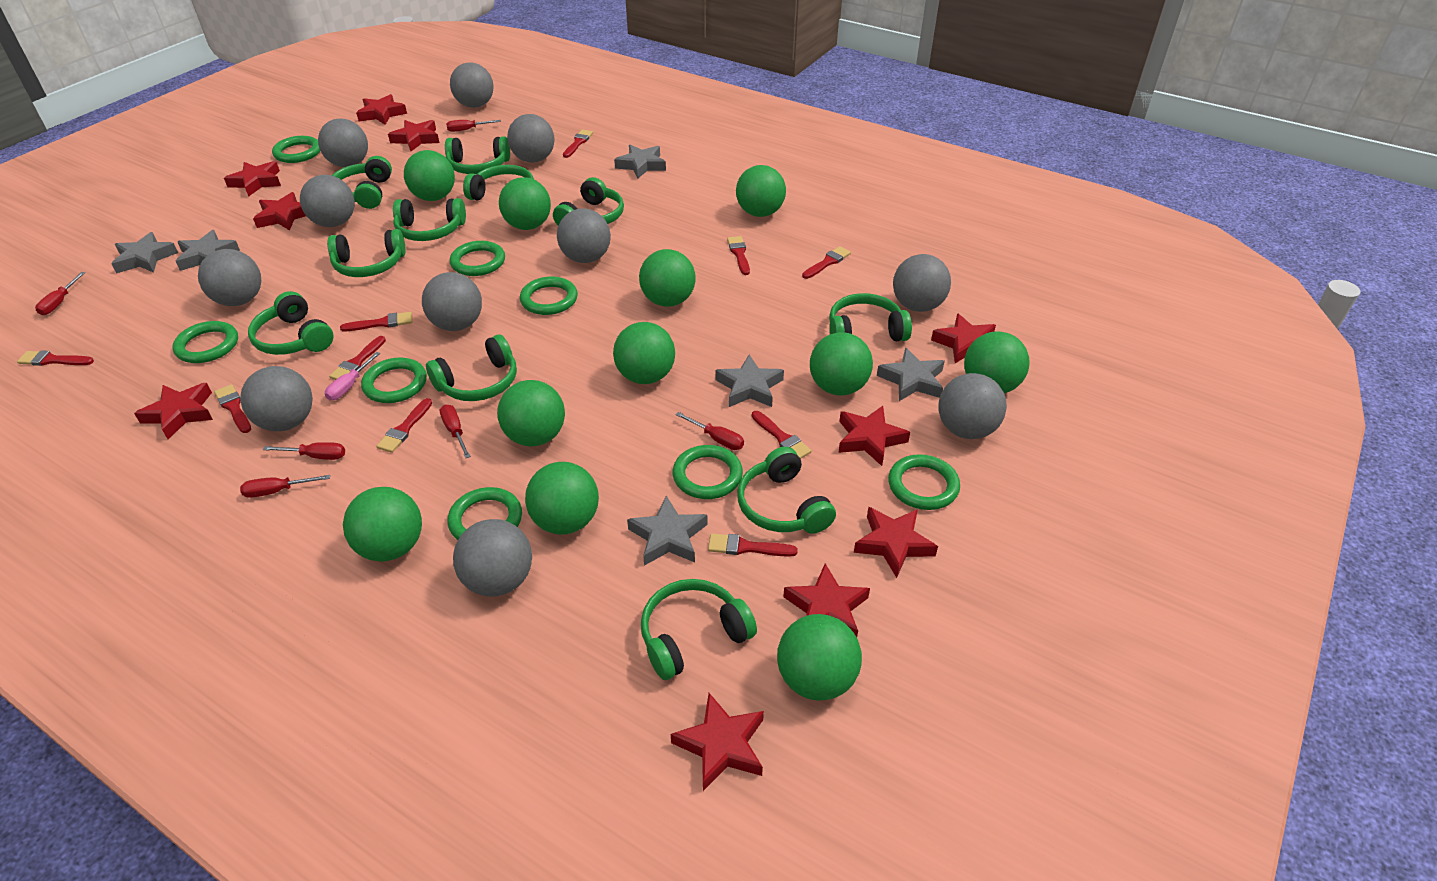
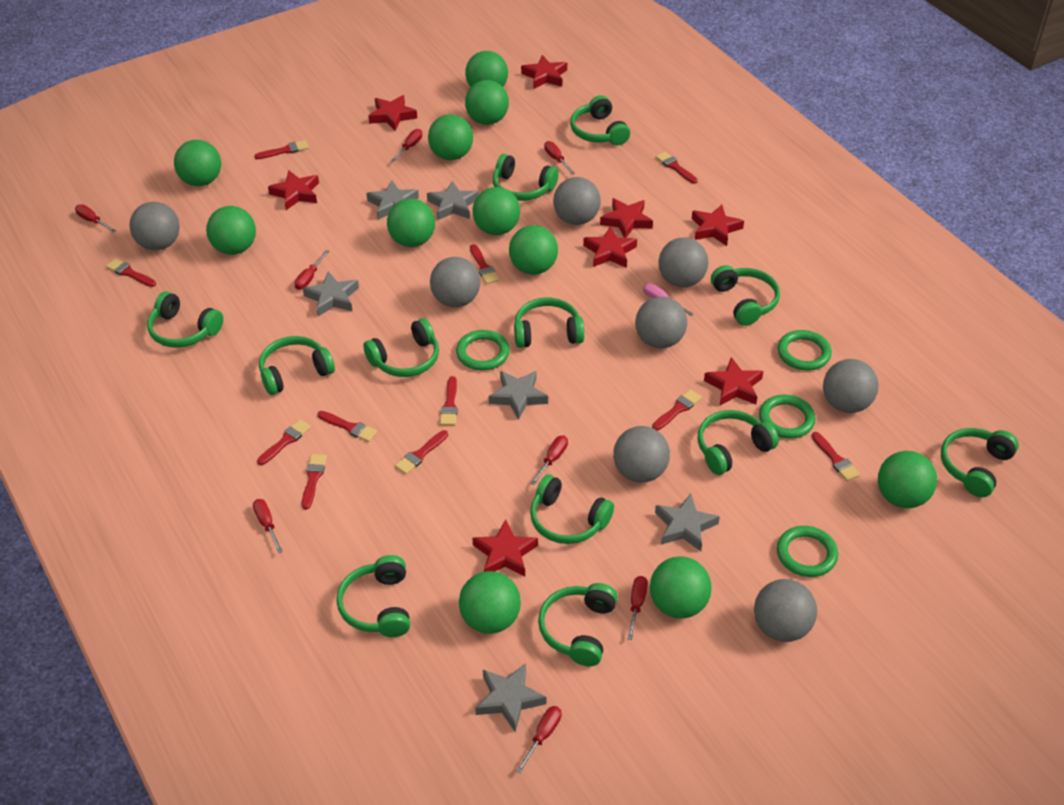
green headphones: 11 -> 12
green ring: 8 -> 4
grey ball: 11 -> 8
red brush: 10 -> 11
red screwdriver: 6 -> 8
red star: 10 -> 8

